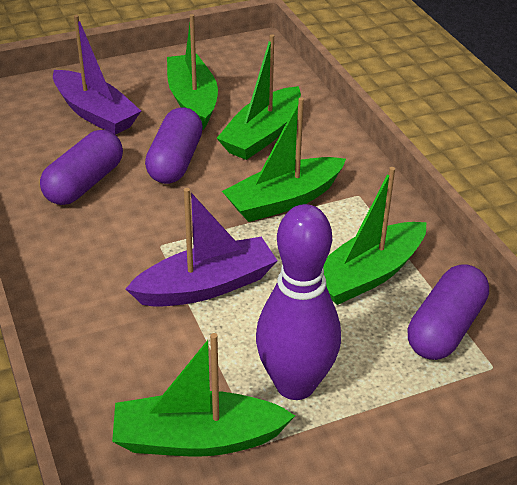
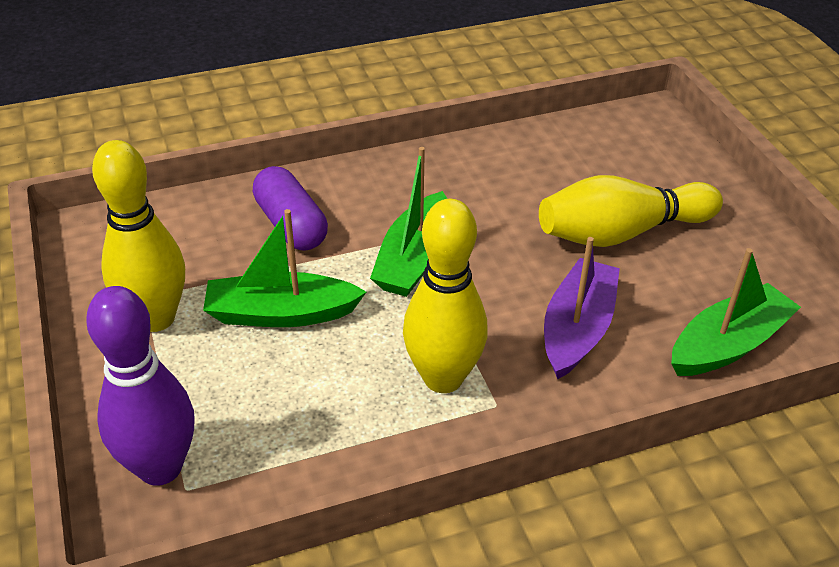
green boat: 5 -> 3
purple boat: 2 -> 1
purple capsule: 3 -> 1
yellow bowling pin: 0 -> 3

